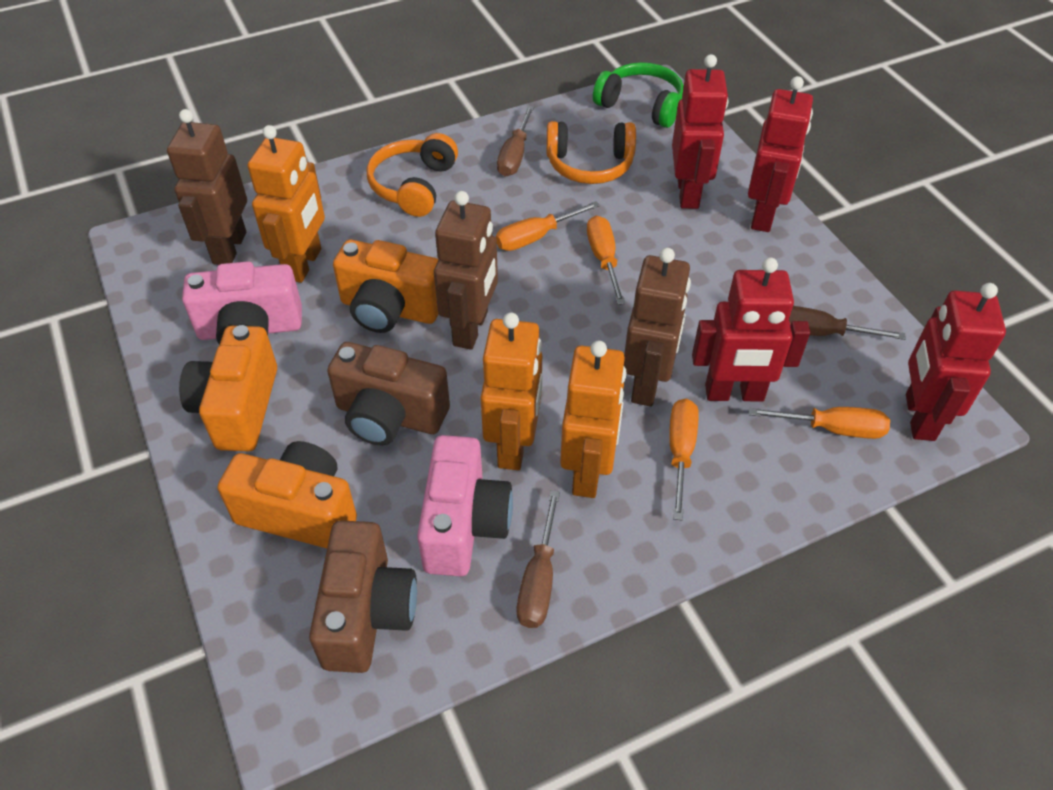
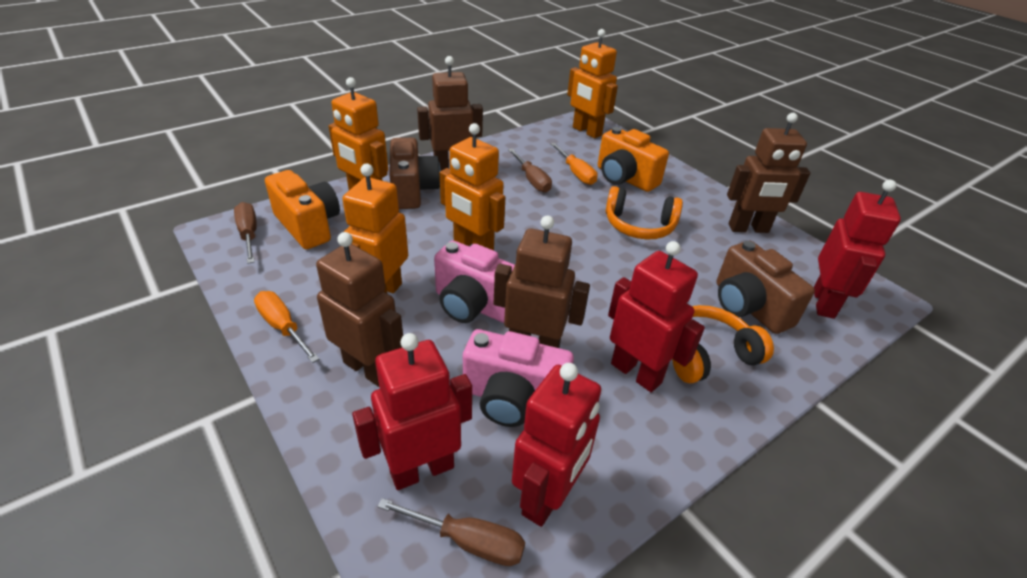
brown robot: 3 -> 4
green headphones: 1 -> 0
orange camera: 3 -> 2
orange robot: 3 -> 4
orange screwdriver: 4 -> 2

